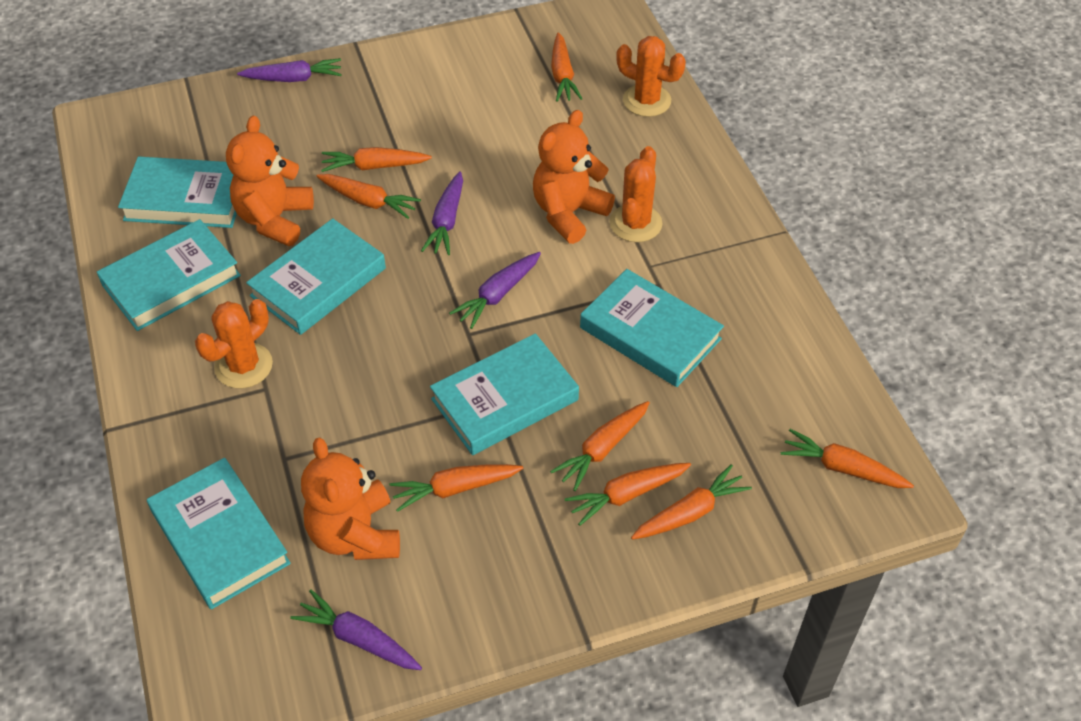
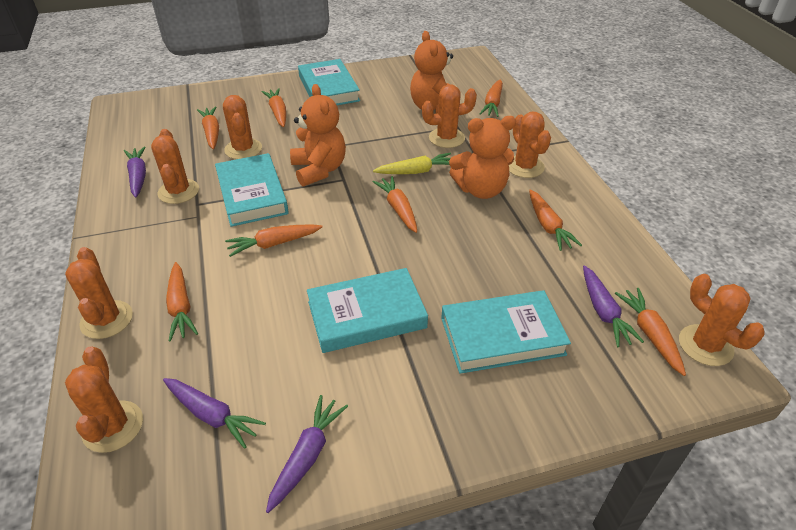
orange cactus: 3 -> 7
turquoise book: 6 -> 4
yellow carrot: 0 -> 1

